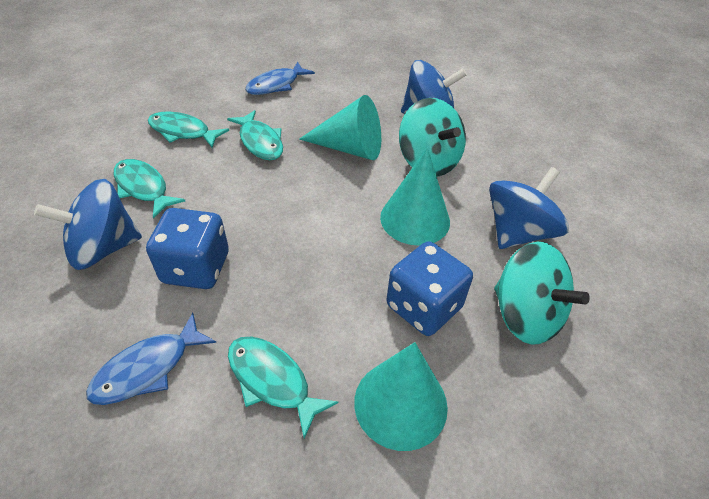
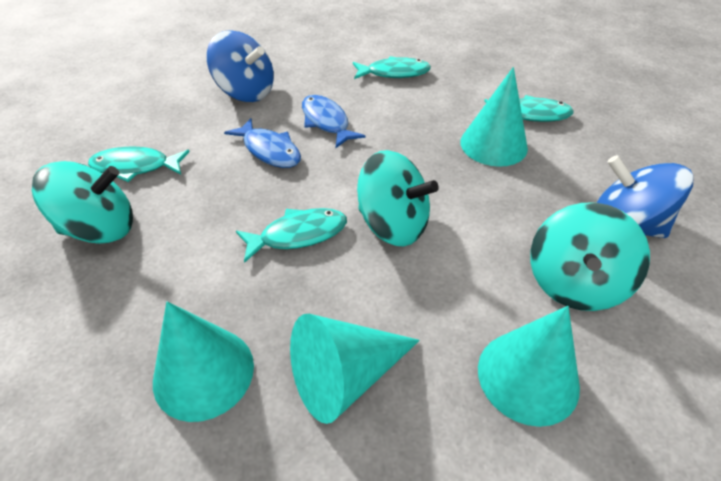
blue dice: 2 -> 0
blue spinning top: 3 -> 2
turquoise cone: 3 -> 4
turquoise spinning top: 2 -> 3

